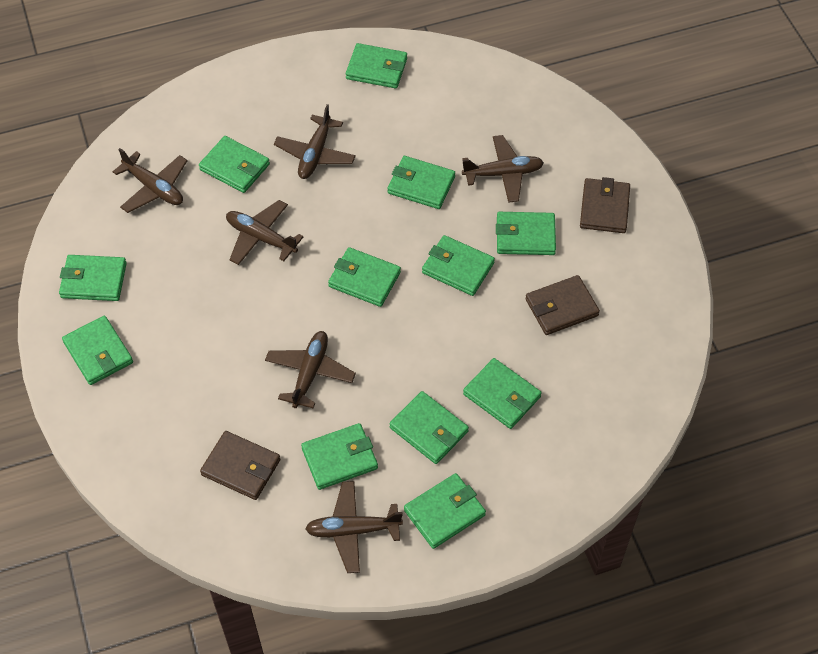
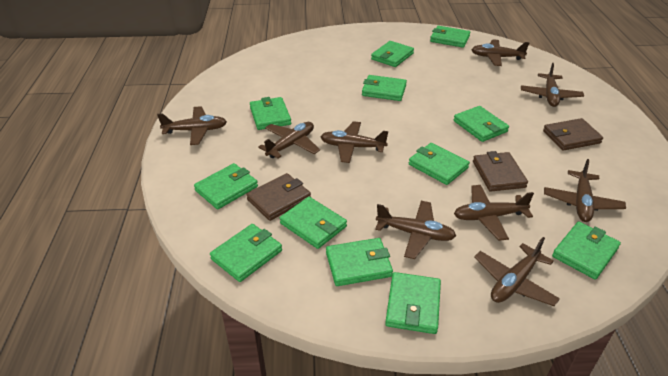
brown plane: 6 -> 9

